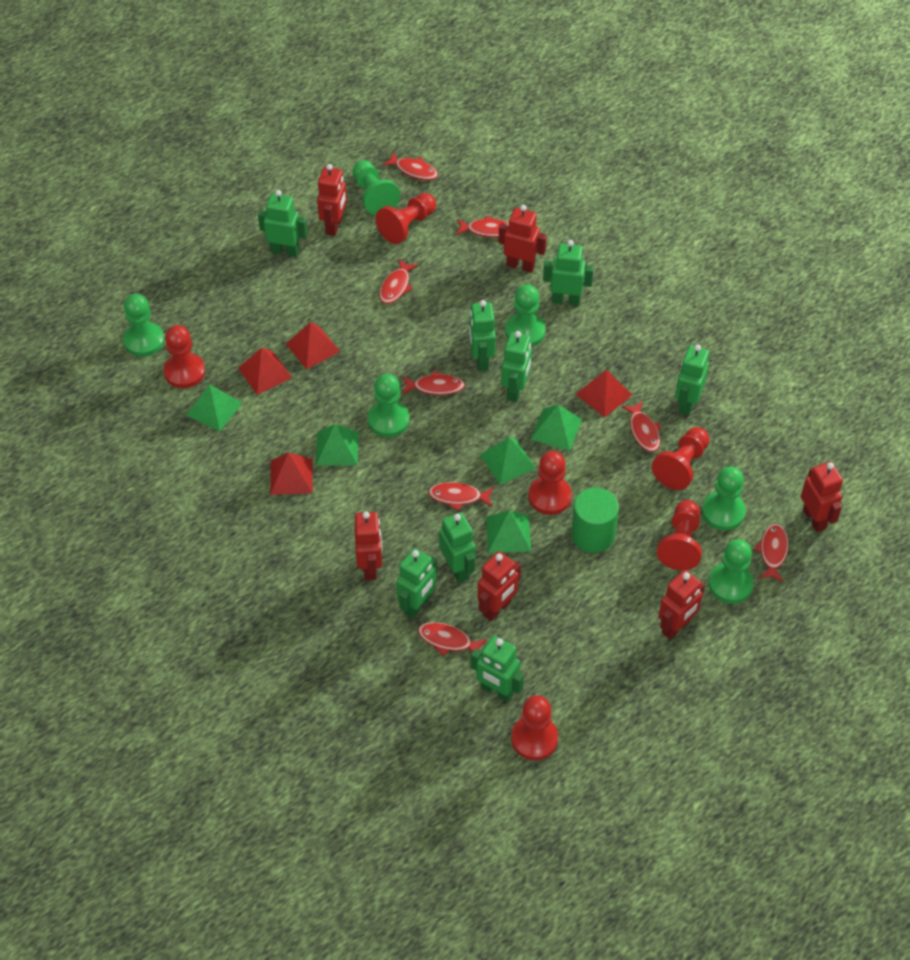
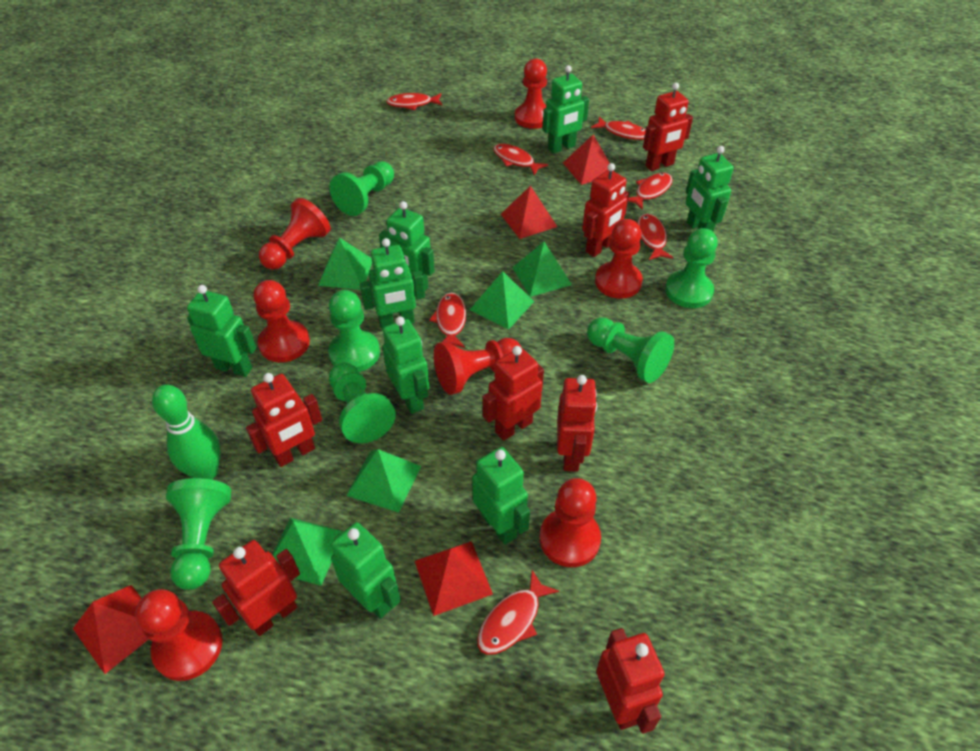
green bowling pin: 0 -> 1
green cylinder: 1 -> 0
red fish: 8 -> 7
red pawn: 6 -> 7
red robot: 6 -> 7

